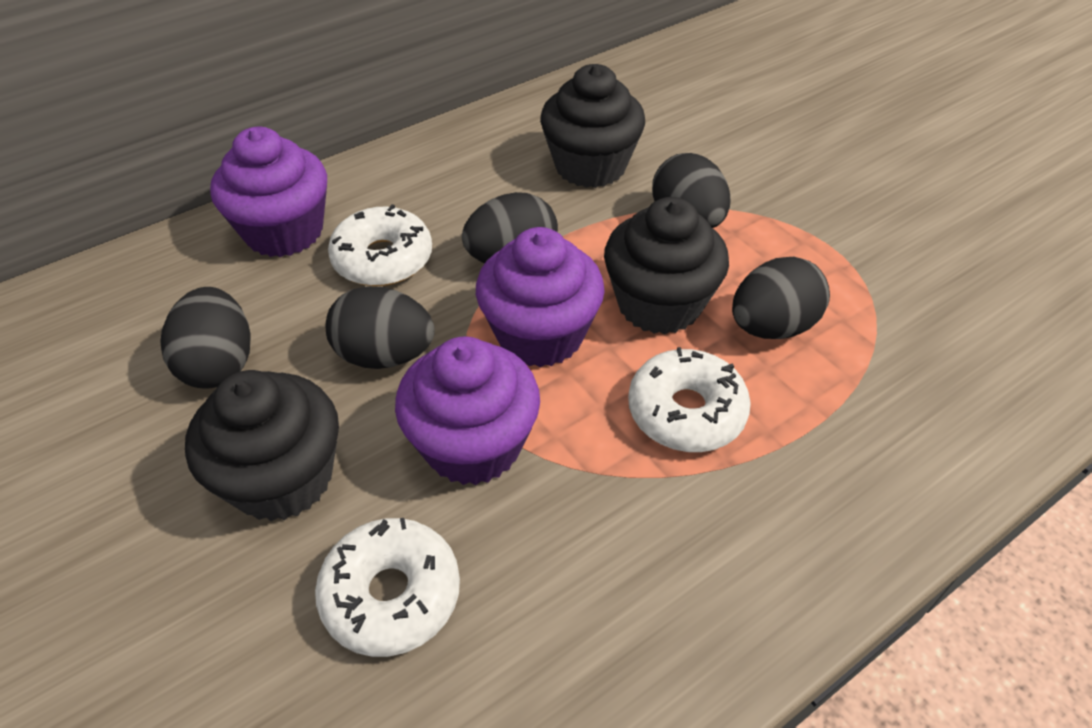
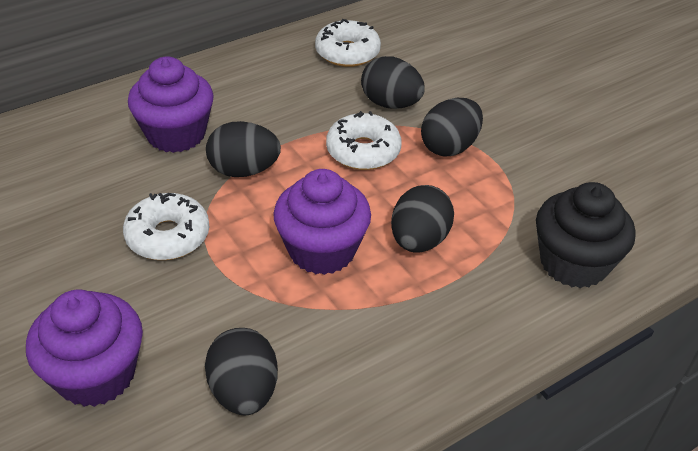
black cupcake: 3 -> 1

